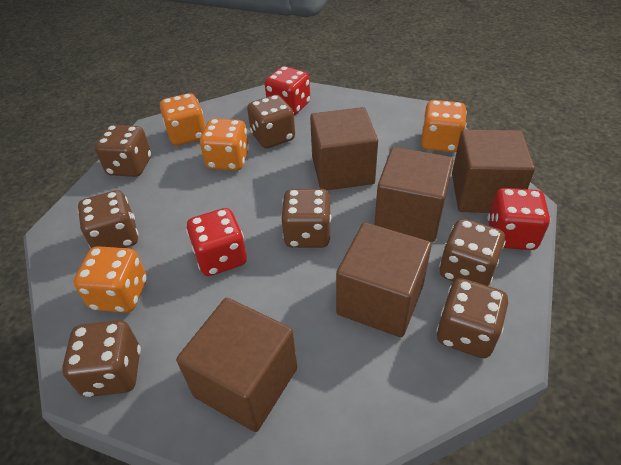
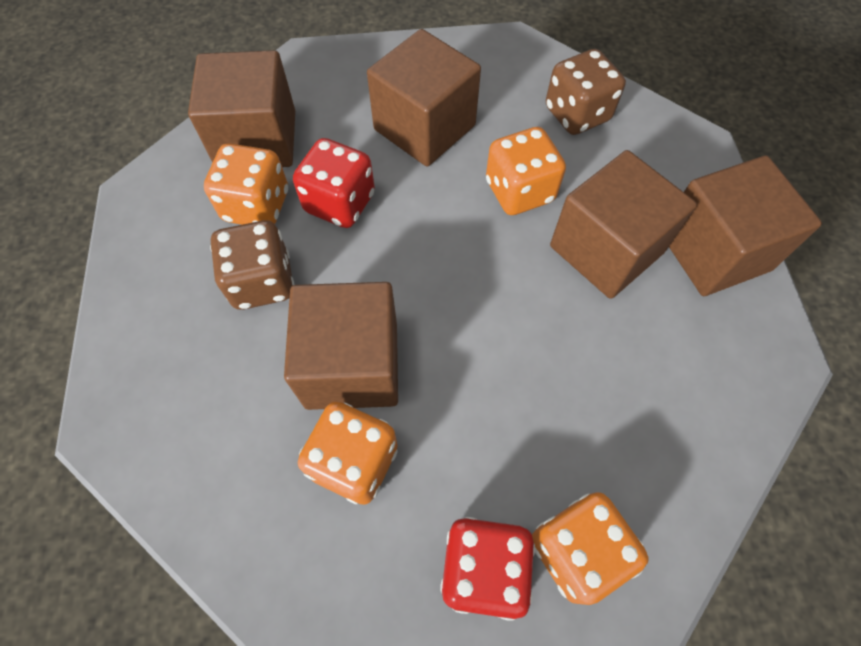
brown dice: 7 -> 2
red dice: 3 -> 2

